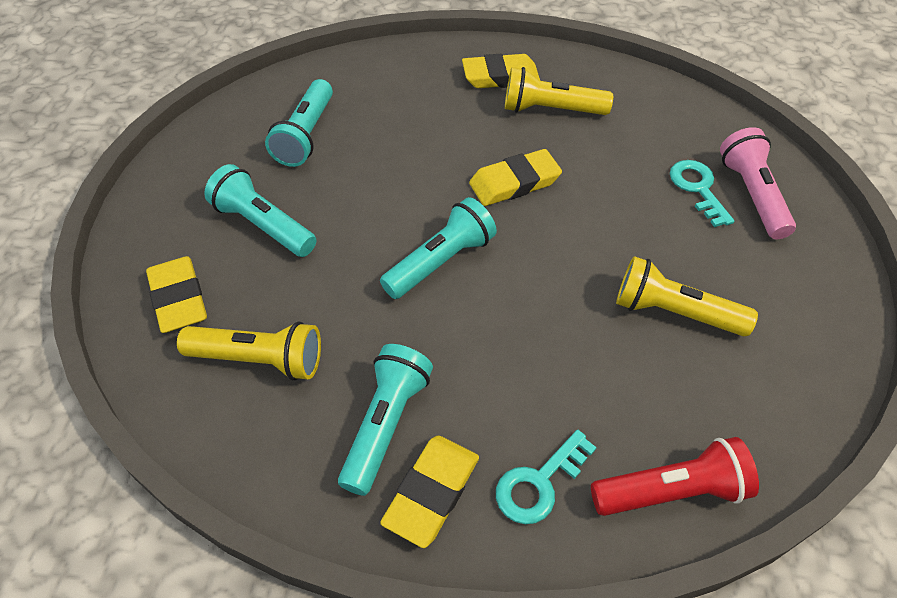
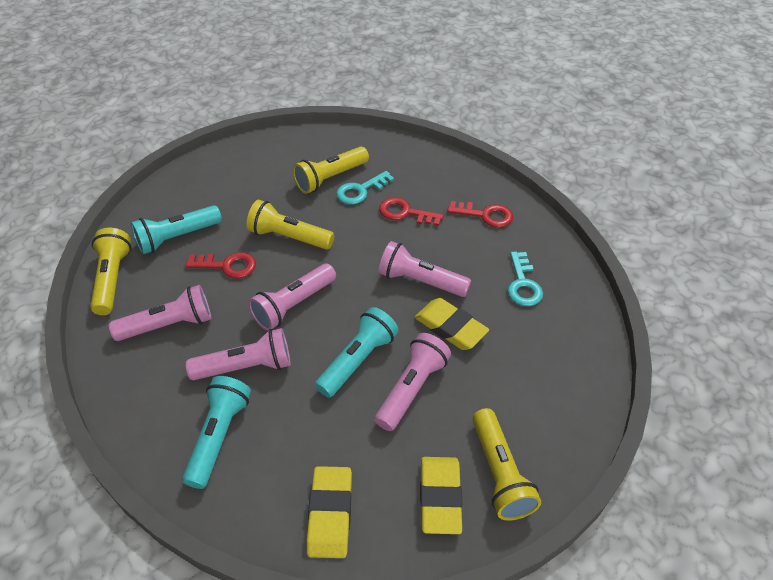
pink flashlight: 1 -> 5
red flashlight: 1 -> 0
red key: 0 -> 3
turquoise flashlight: 4 -> 3
yellow eraser: 4 -> 3
yellow flashlight: 3 -> 4

